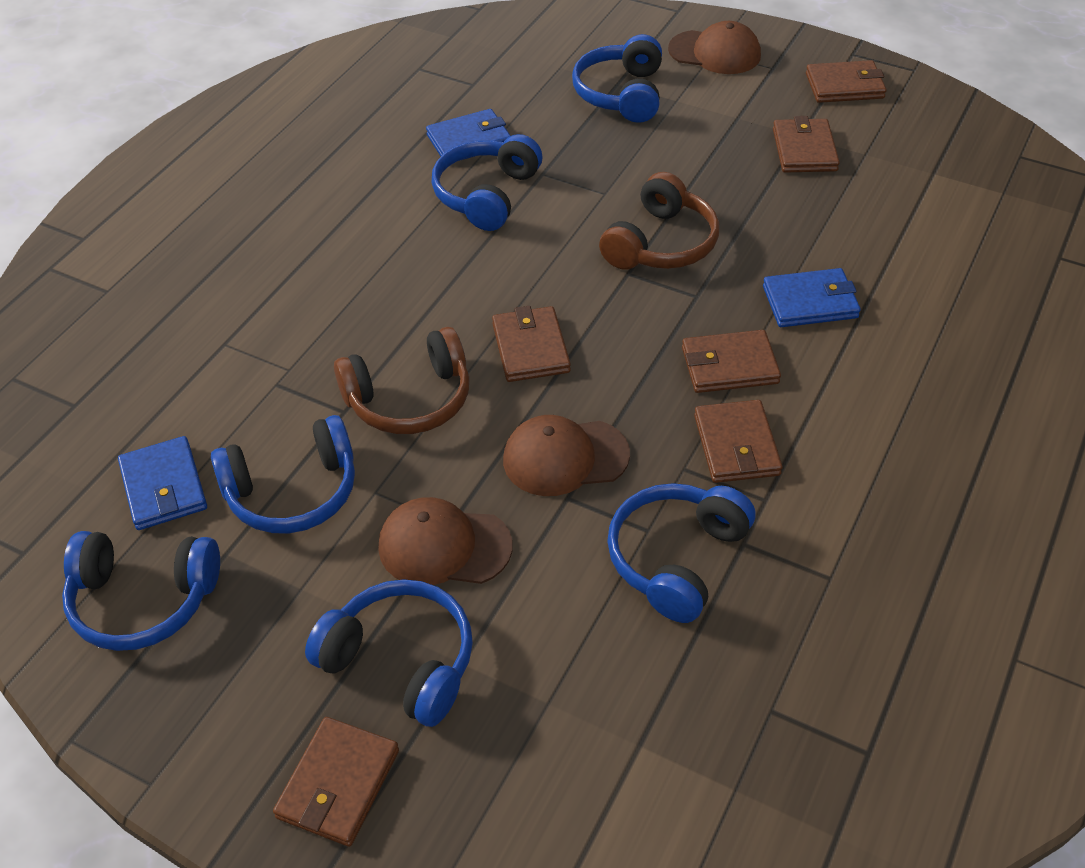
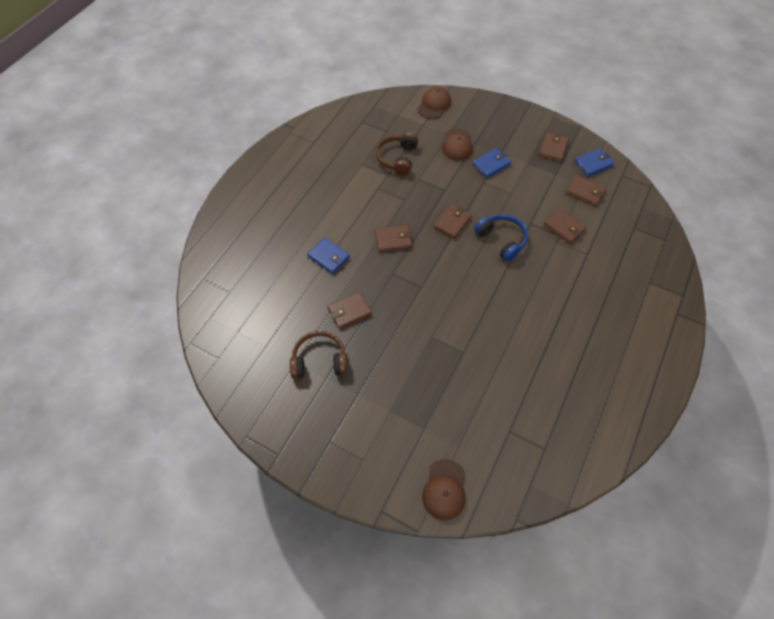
blue headphones: 6 -> 1

